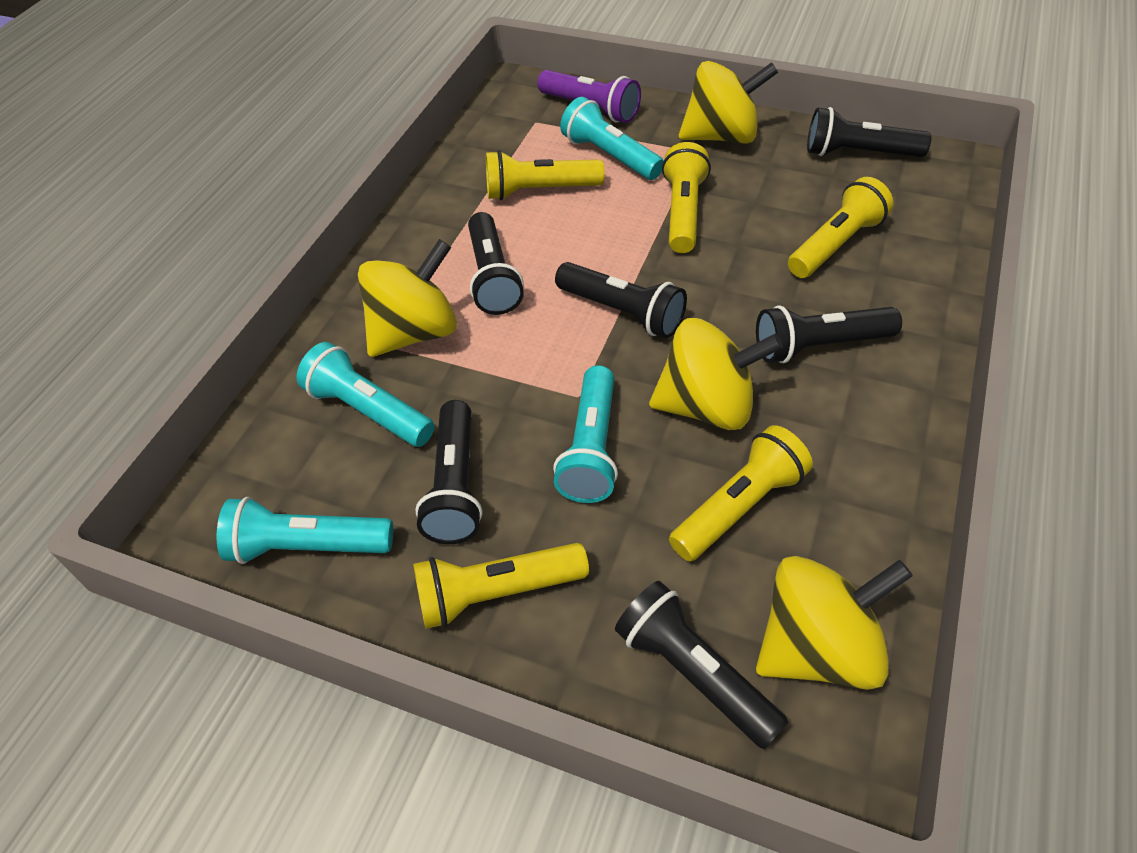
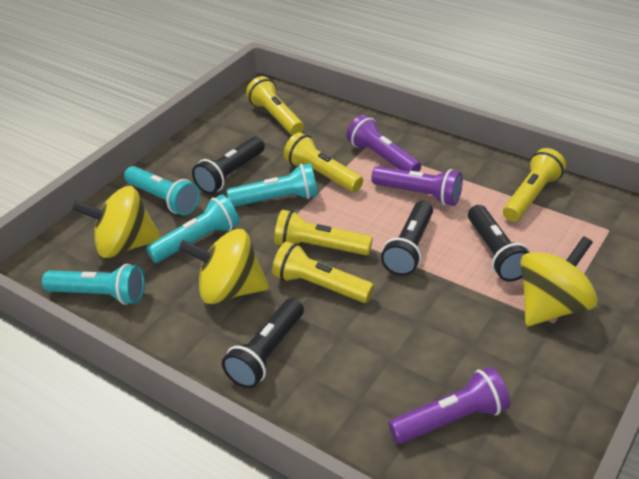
black flashlight: 6 -> 4
purple flashlight: 1 -> 3
yellow spinning top: 4 -> 3

